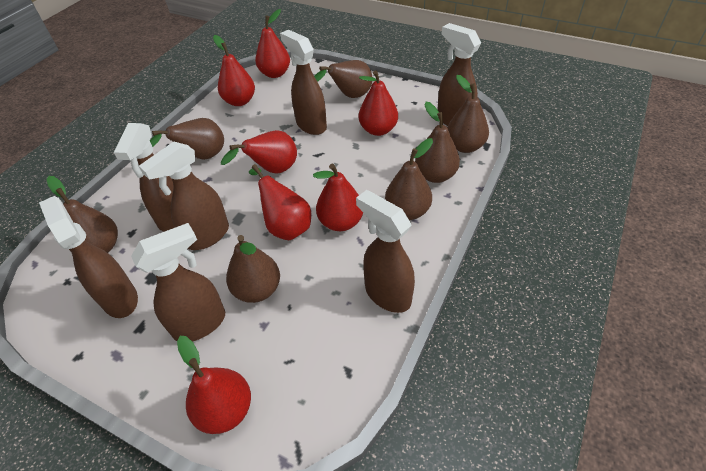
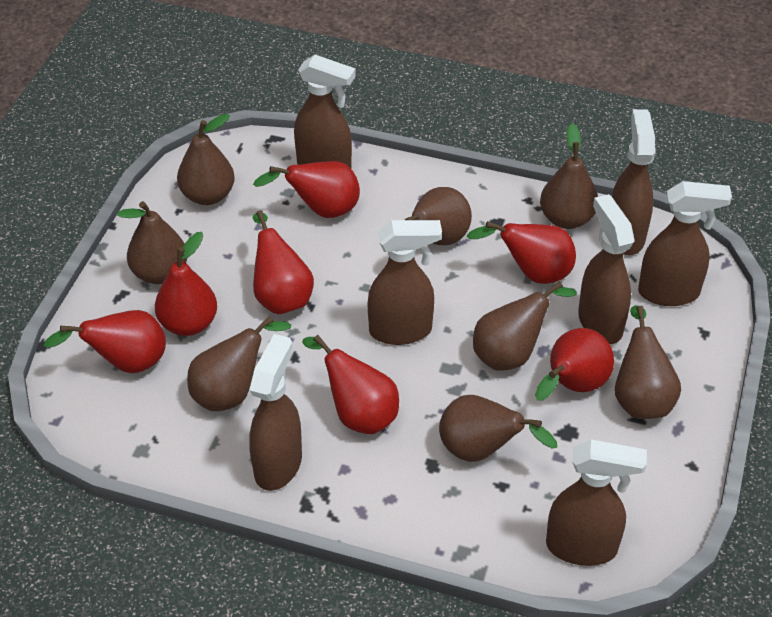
brown pear: 7 -> 8

